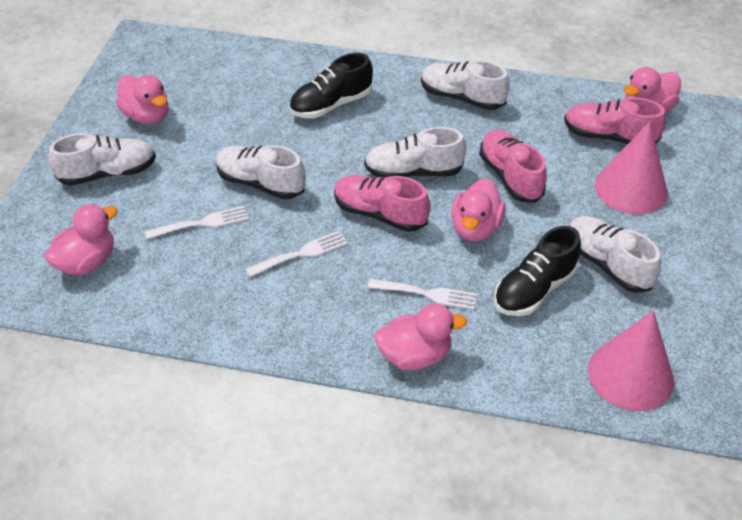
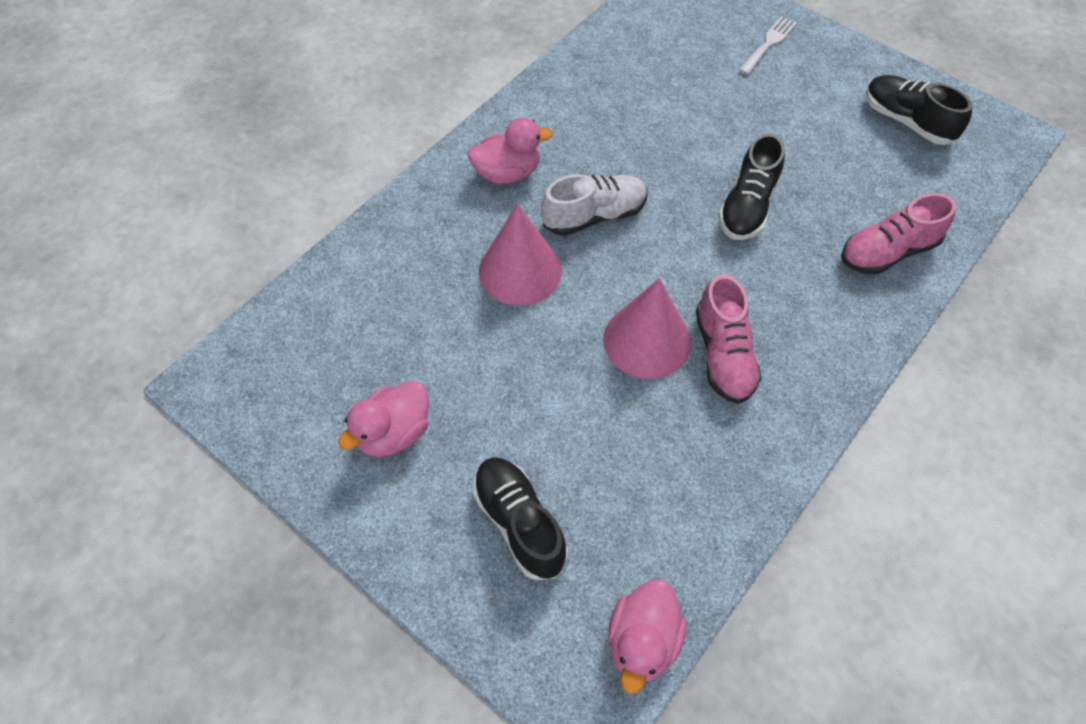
black shoe: 2 -> 3
pink duck: 5 -> 3
pink shoe: 3 -> 2
white fork: 3 -> 1
white shoe: 5 -> 1

